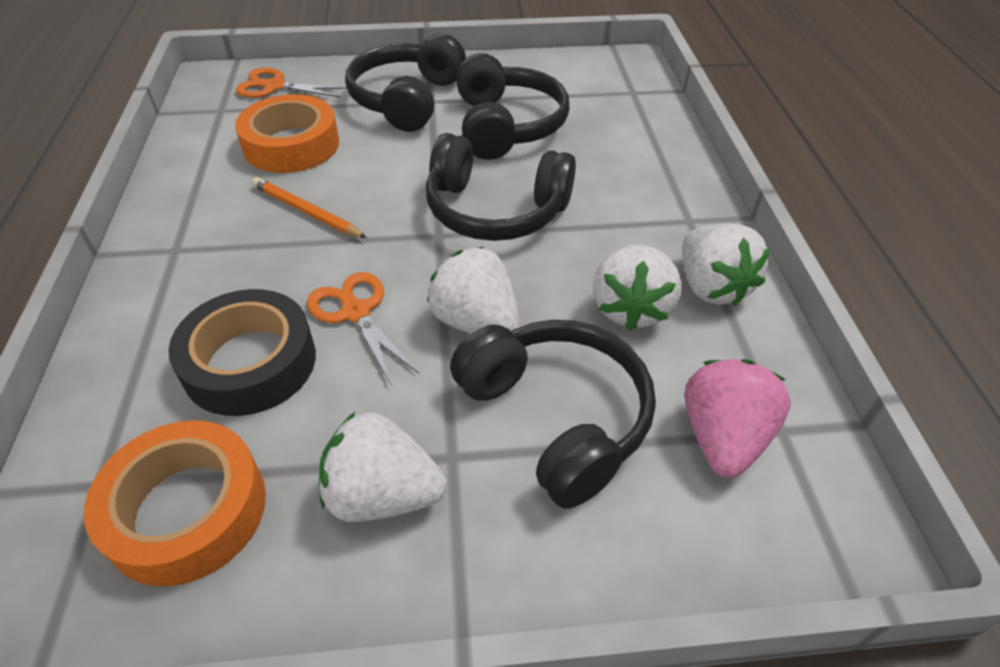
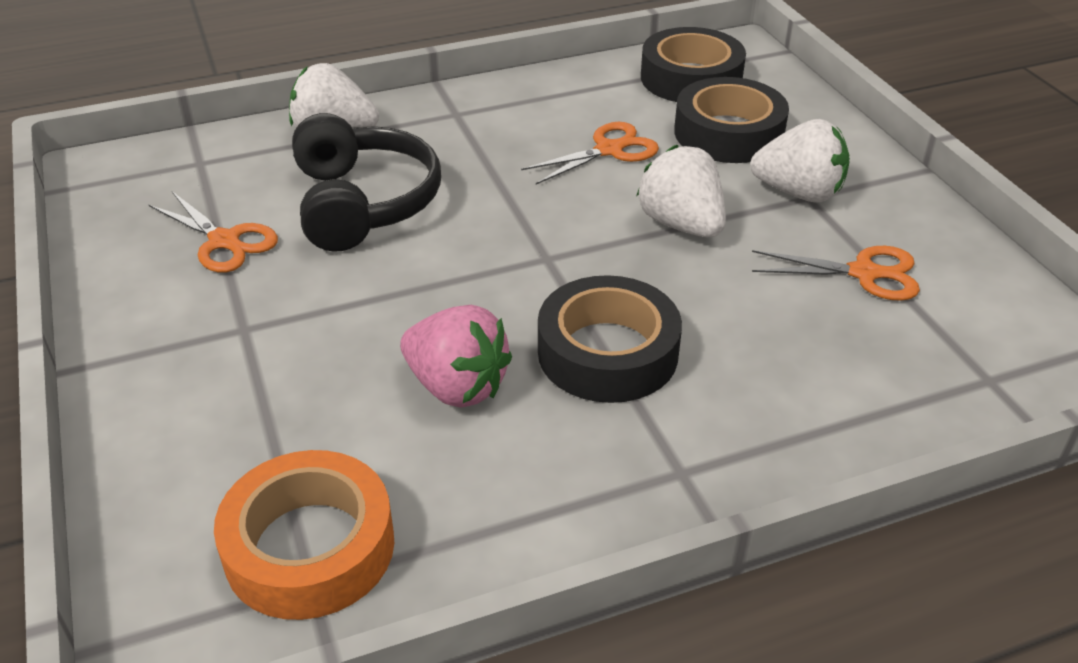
black headphones: 4 -> 1
black tape: 1 -> 3
orange pencil: 1 -> 0
orange scissors: 2 -> 3
orange tape: 2 -> 1
white strawberry: 4 -> 3

